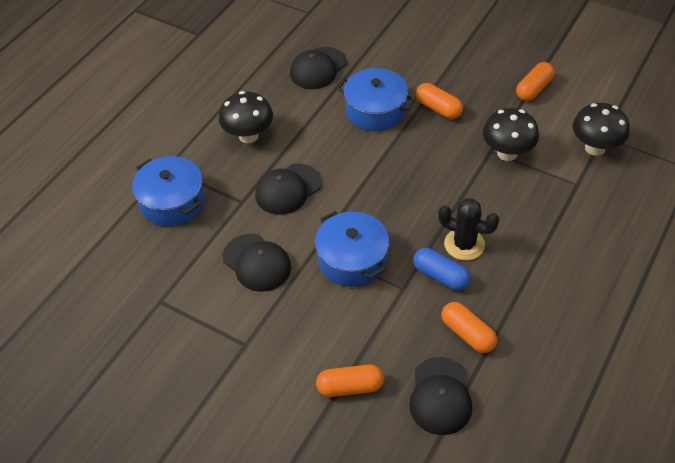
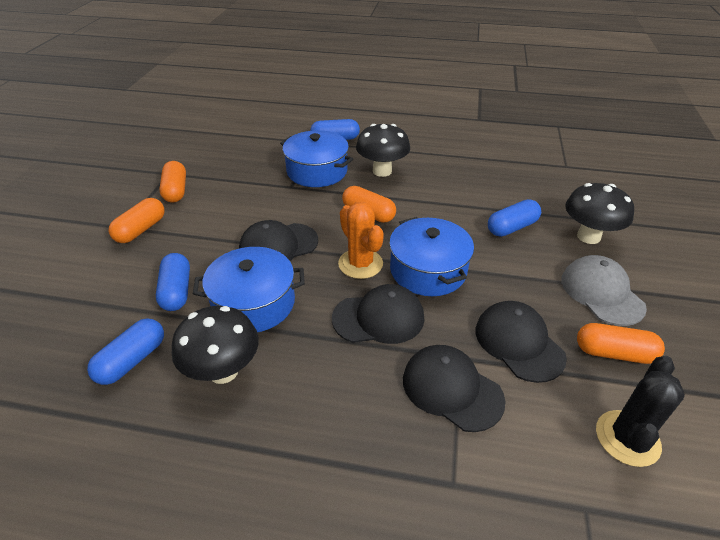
blue capsule: 1 -> 4
grey cap: 0 -> 1
orange cactus: 0 -> 1

